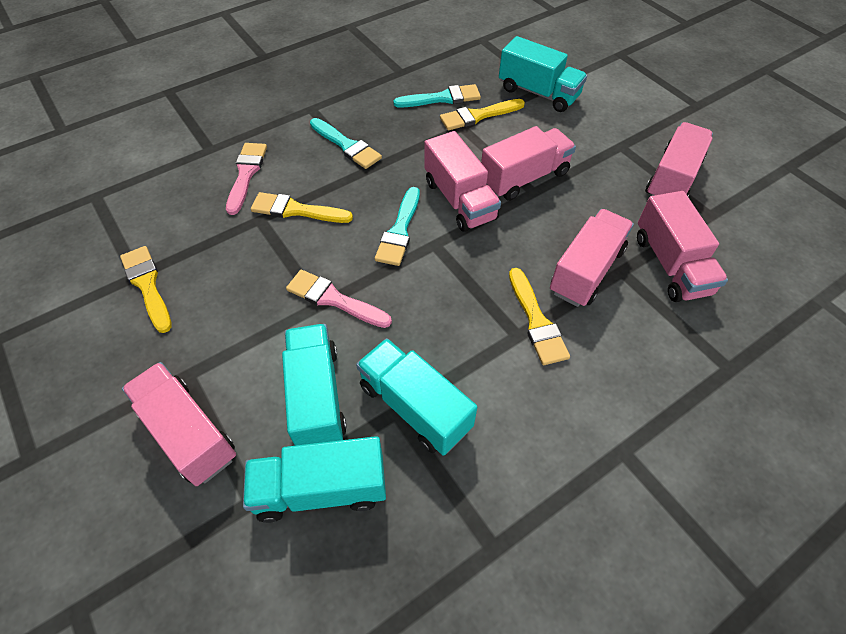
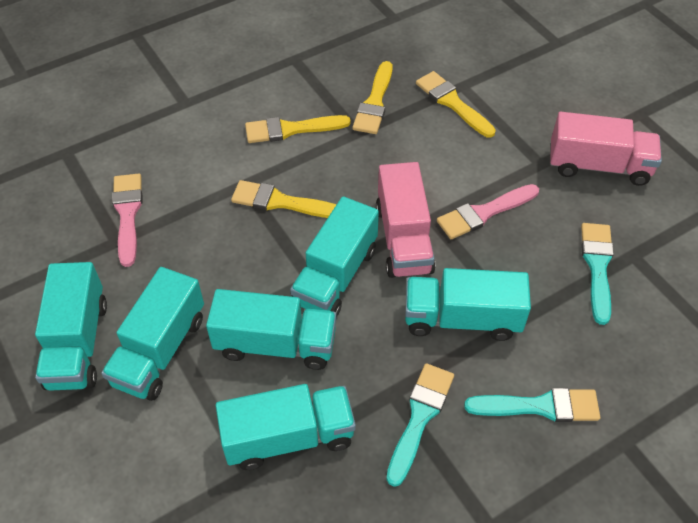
pink truck: 6 -> 2
turquoise truck: 4 -> 6

